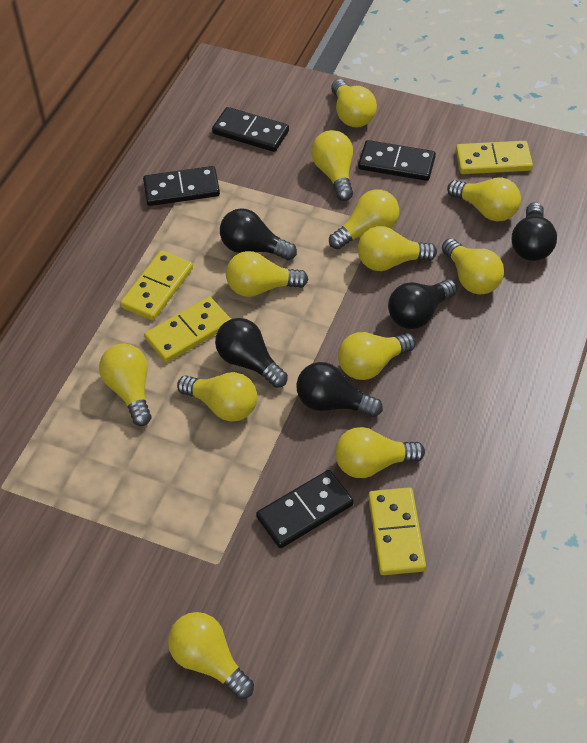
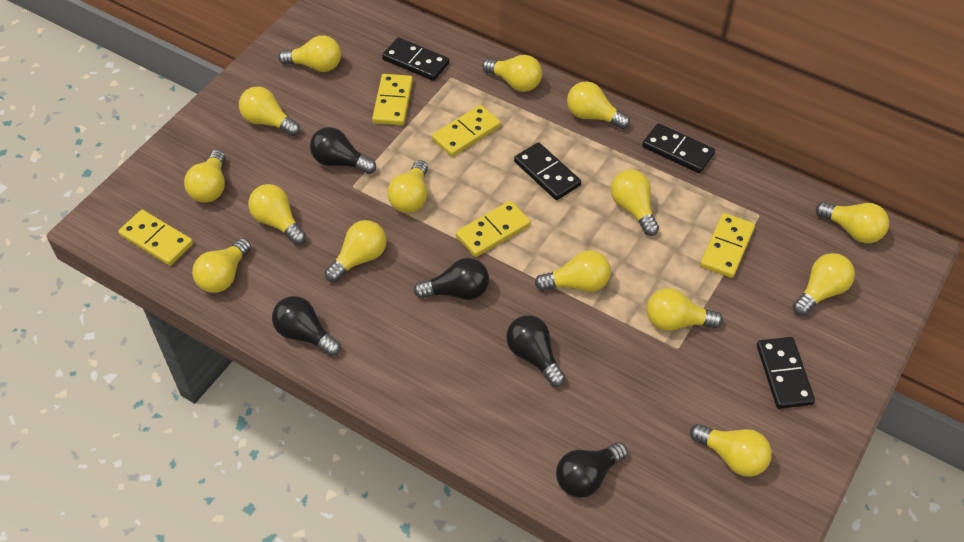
yellow domino: 4 -> 5
yellow light bulb: 12 -> 15

